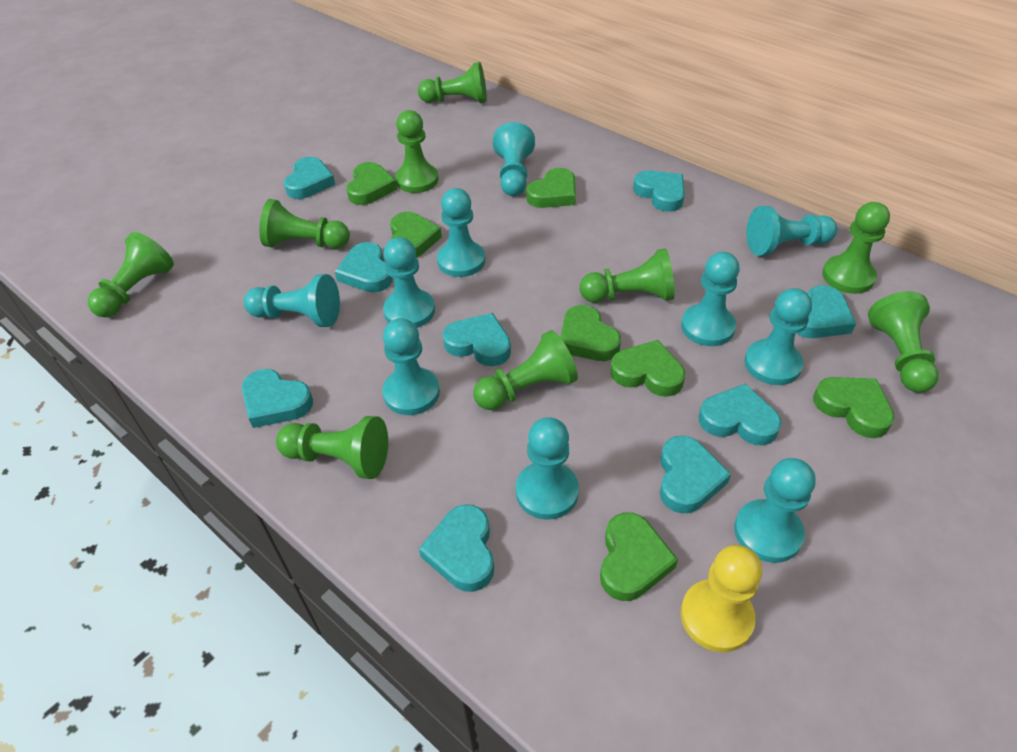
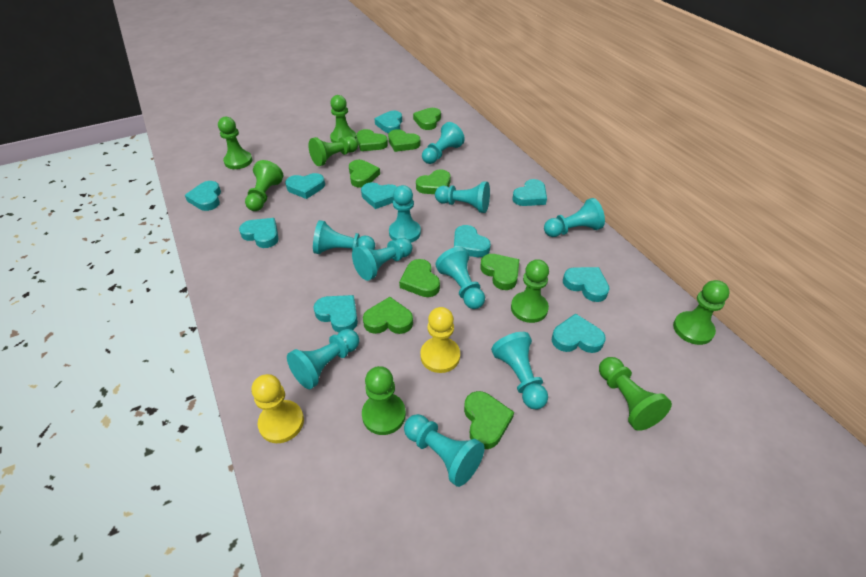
green heart: 7 -> 9
green pawn: 9 -> 8
turquoise heart: 9 -> 10
yellow pawn: 1 -> 2

